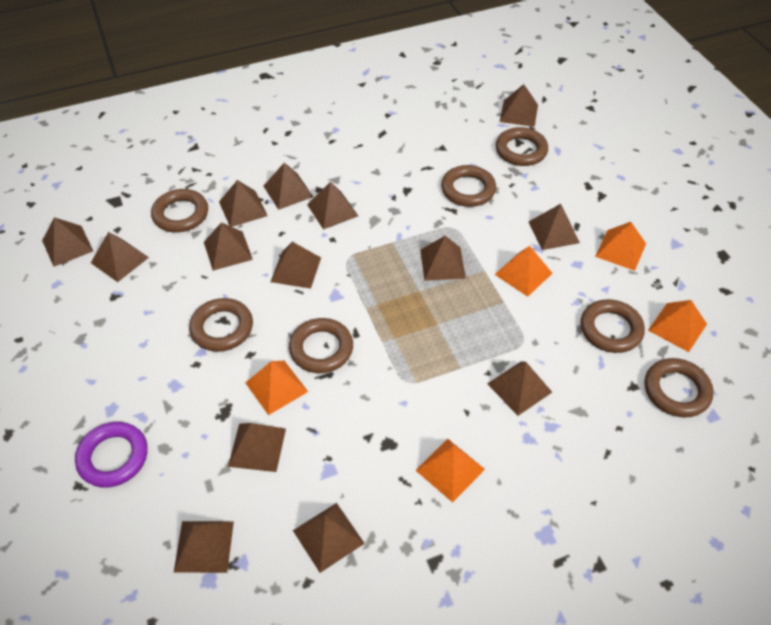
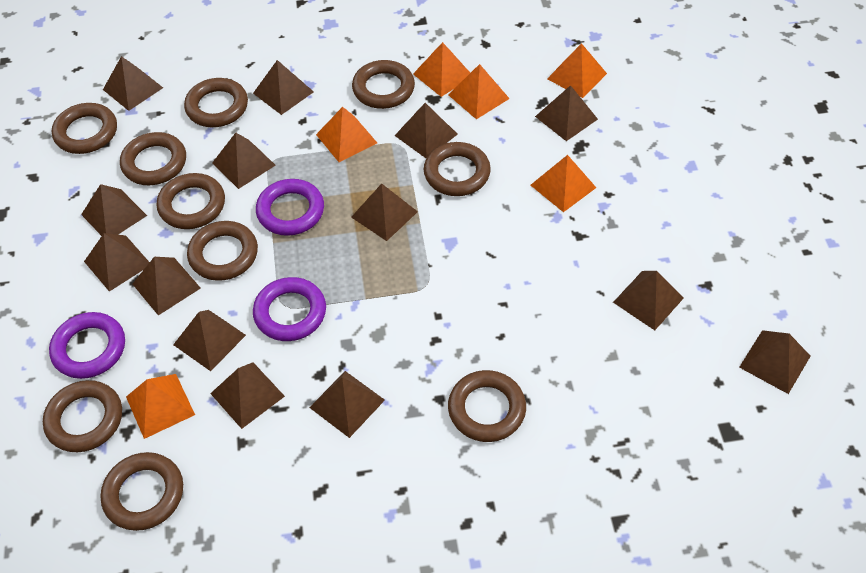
brown ring: 7 -> 10
orange pyramid: 5 -> 6
purple ring: 1 -> 3

